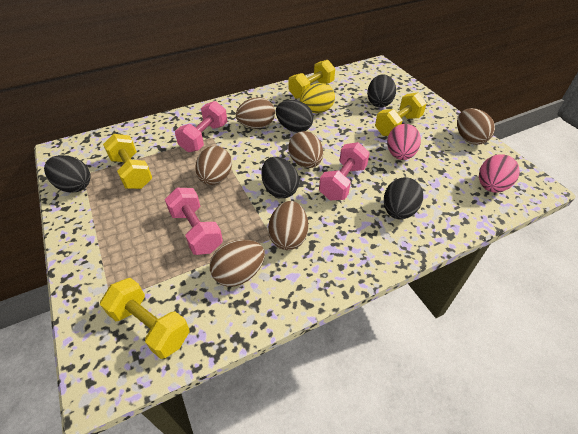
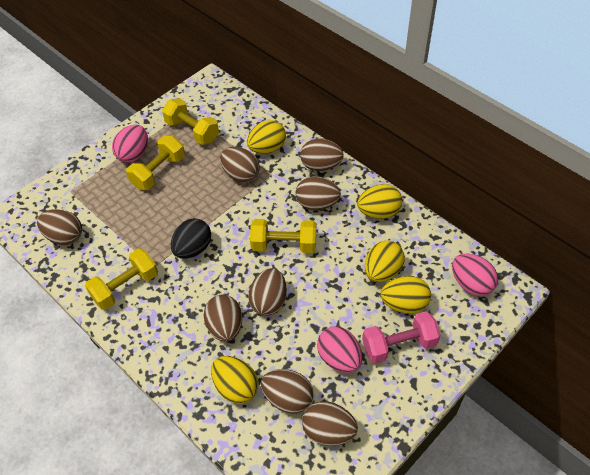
black egg: 5 -> 1
brown egg: 6 -> 8
pink dumbbell: 3 -> 1
pink egg: 2 -> 3
yellow egg: 1 -> 5

